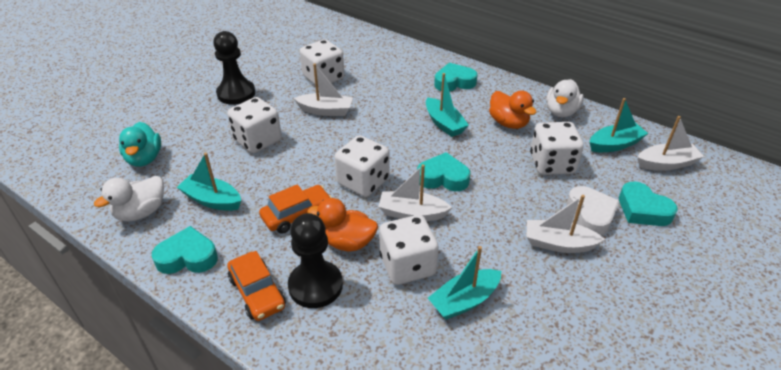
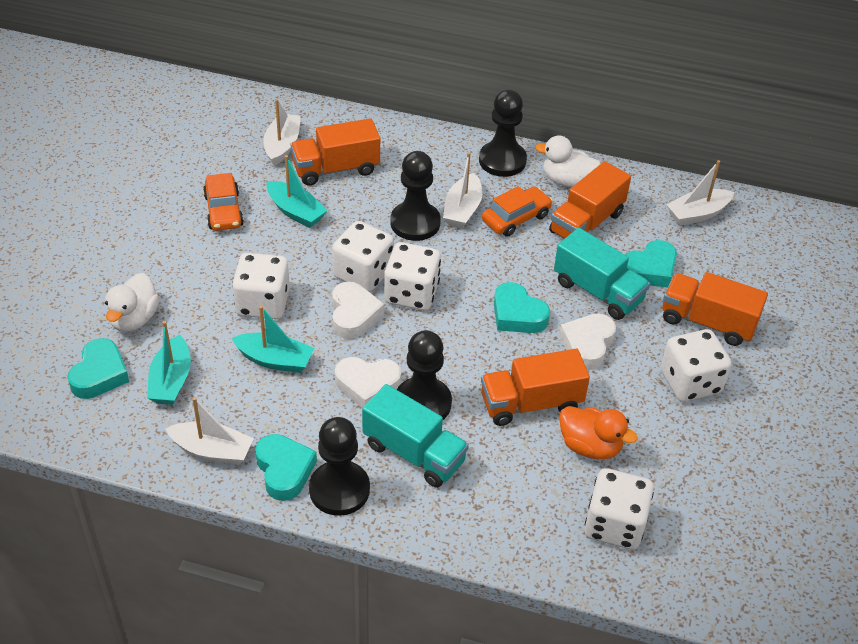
black pawn: 2 -> 4
orange duck: 2 -> 1
orange truck: 0 -> 4
turquoise boat: 4 -> 3
turquoise duck: 1 -> 0
turquoise truck: 0 -> 2
white heart: 1 -> 3

